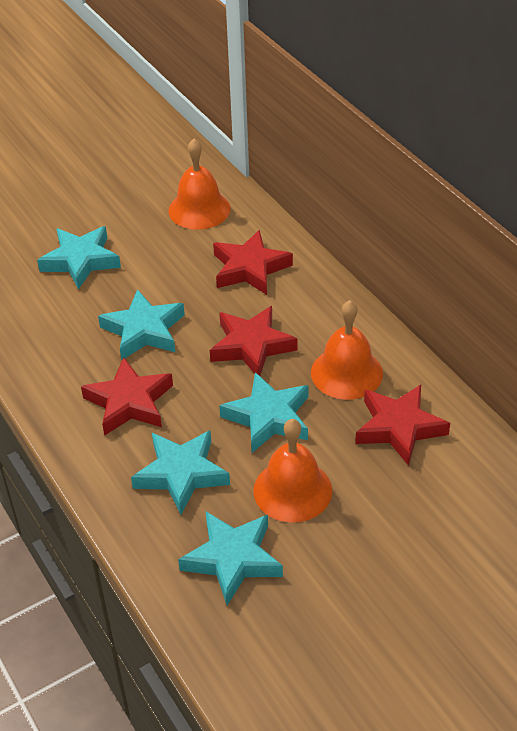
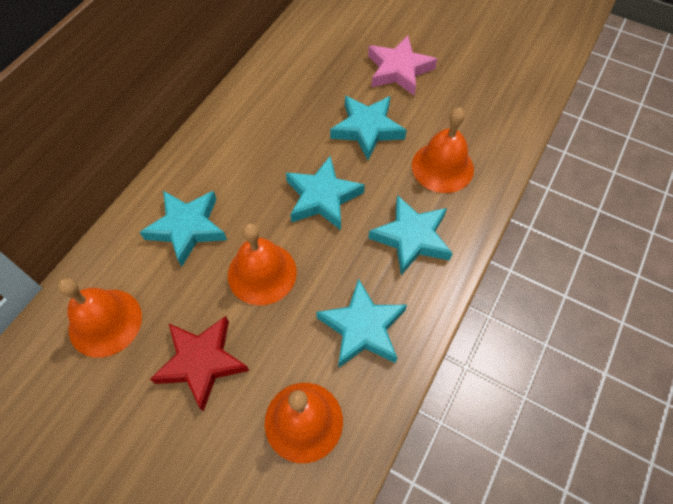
orange bell: 3 -> 4
pink star: 0 -> 1
red star: 4 -> 1

